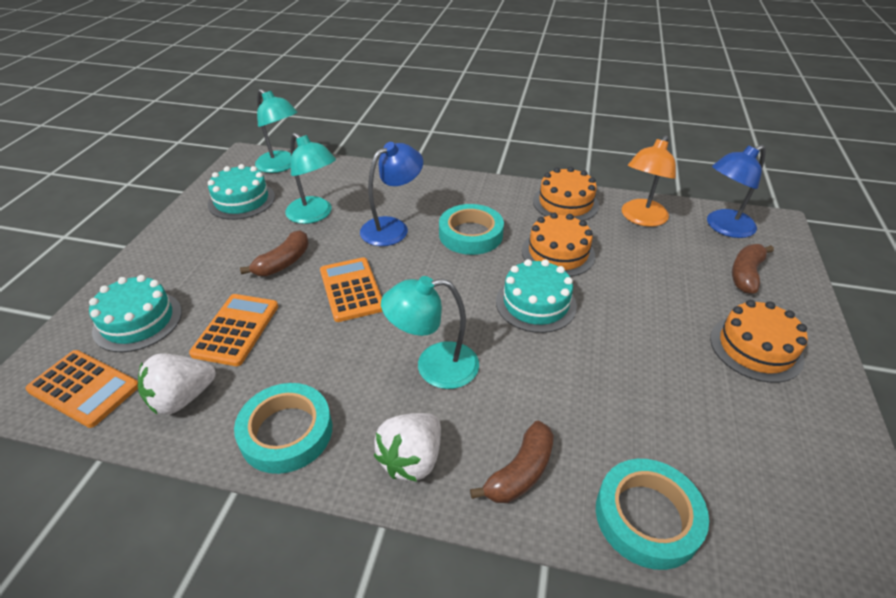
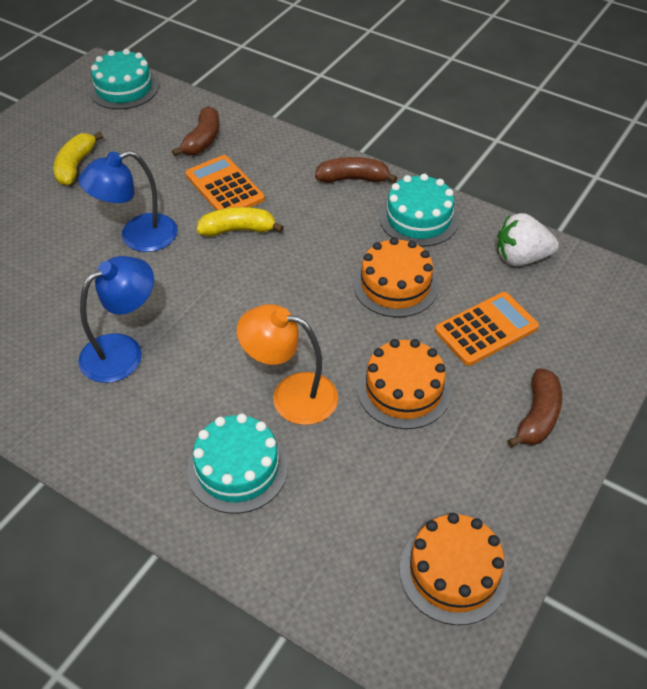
orange calculator: 3 -> 2
turquoise lamp: 3 -> 0
turquoise tape: 3 -> 0
white strawberry: 2 -> 1
yellow banana: 0 -> 2

